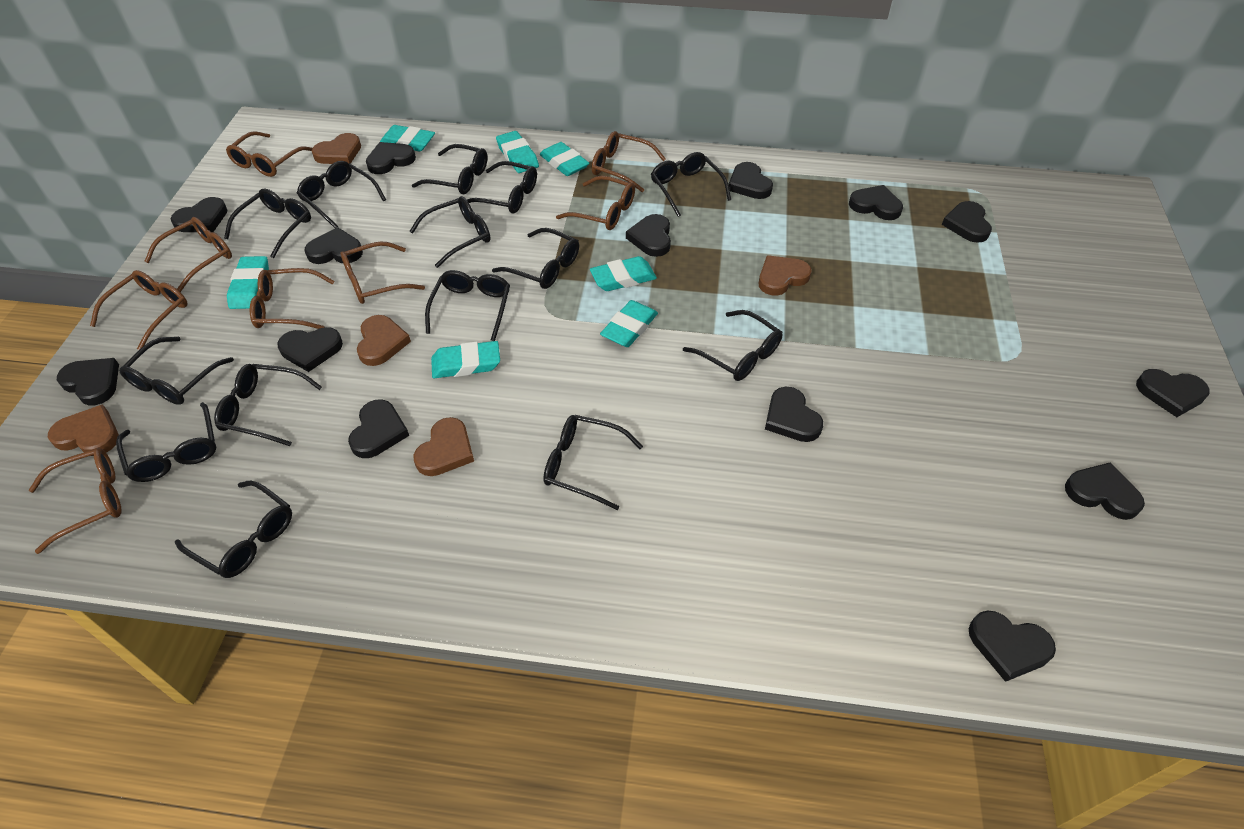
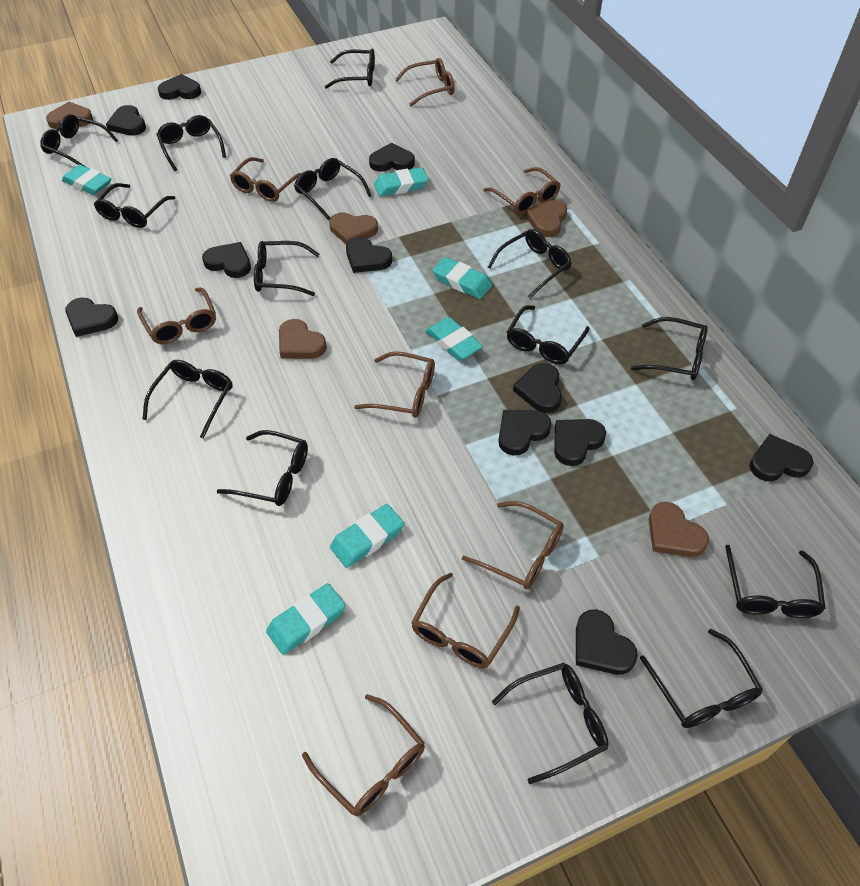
black heart: 14 -> 11
turquoise eraser: 7 -> 6

